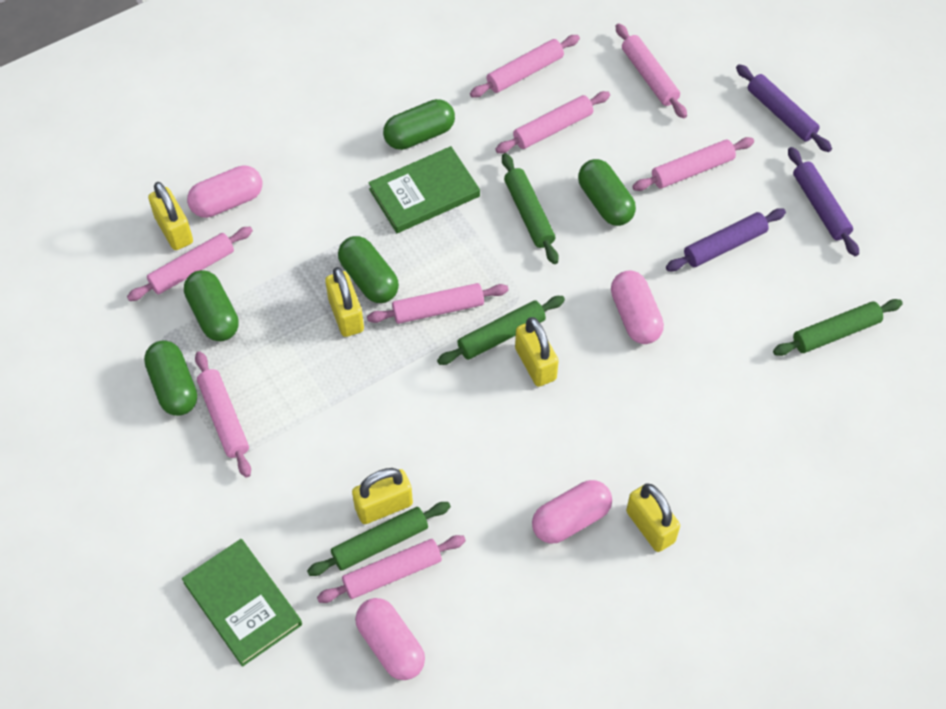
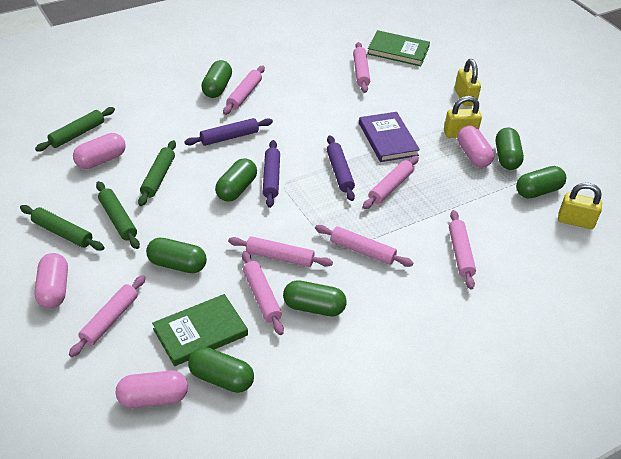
green capsule: 5 -> 7
purple book: 0 -> 1
yellow padlock: 5 -> 3

